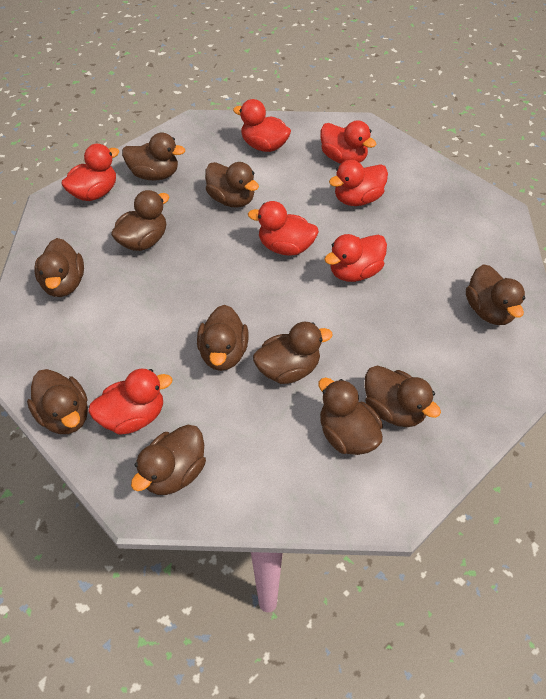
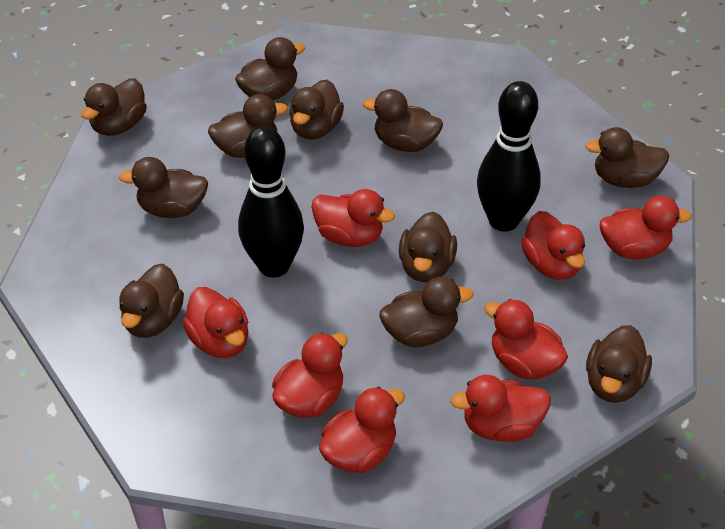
black bowling pin: 0 -> 2
red duck: 7 -> 8

